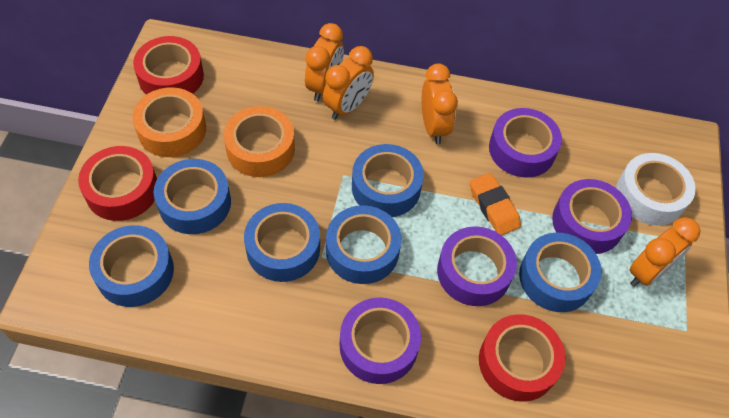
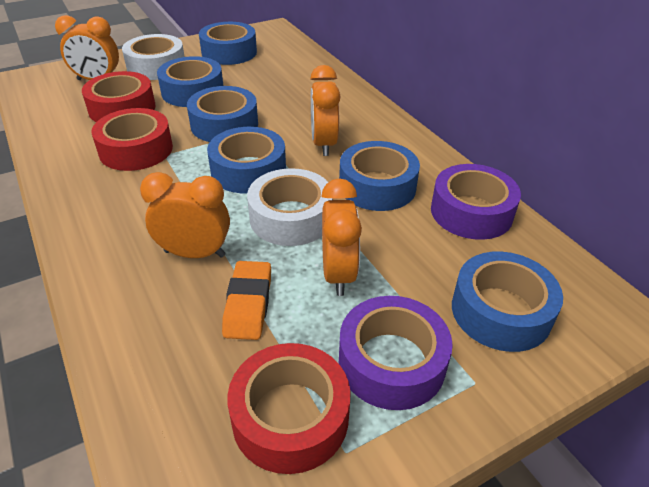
orange tape: 2 -> 0
purple tape: 4 -> 2
white tape: 1 -> 2

